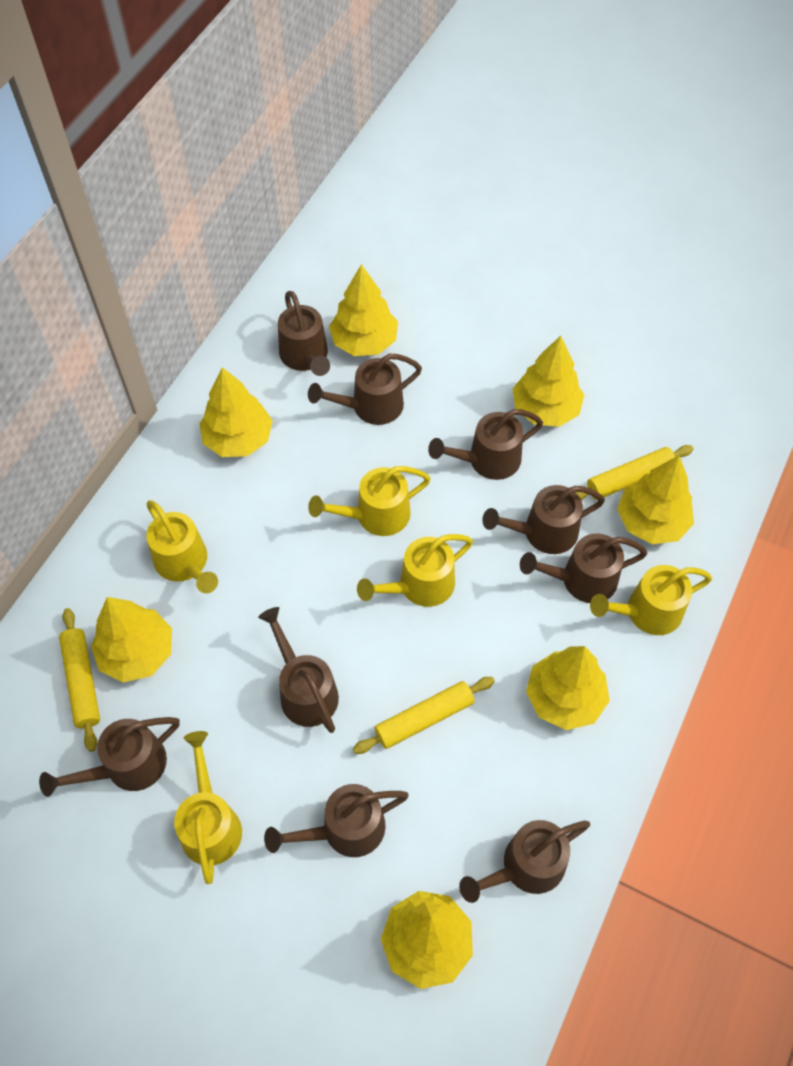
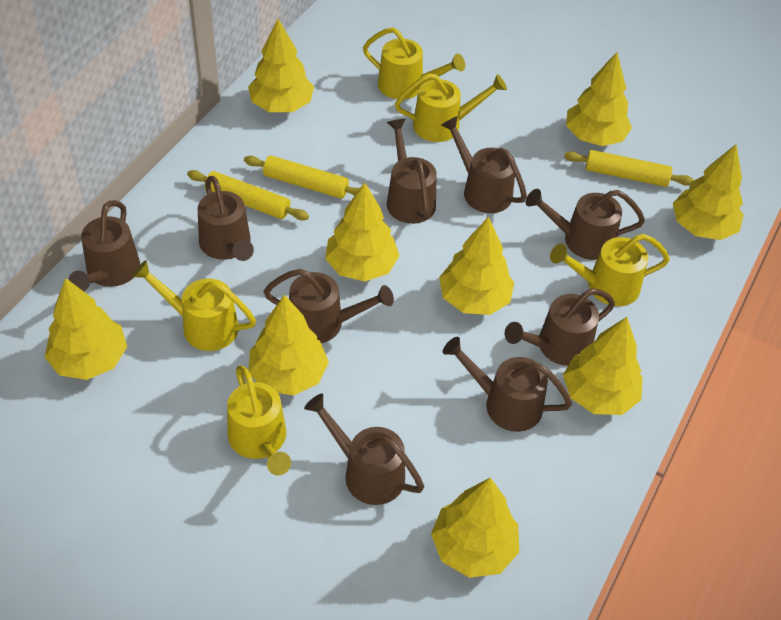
yellow tree: 7 -> 9

